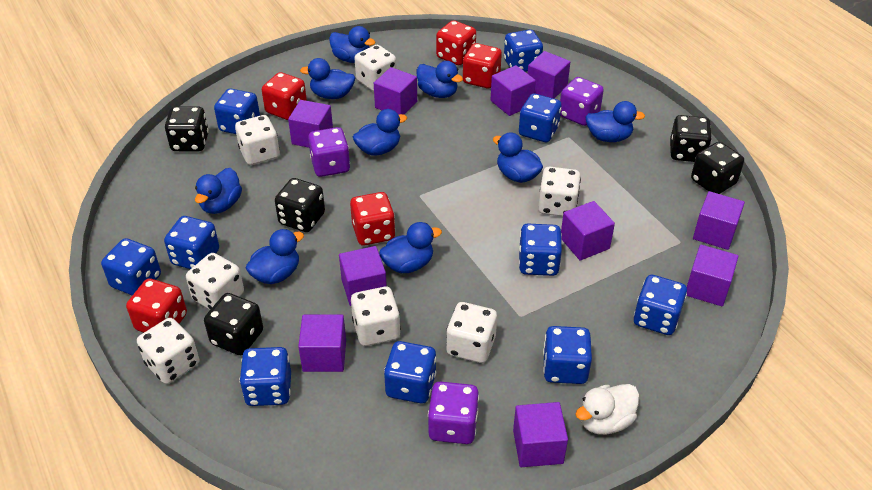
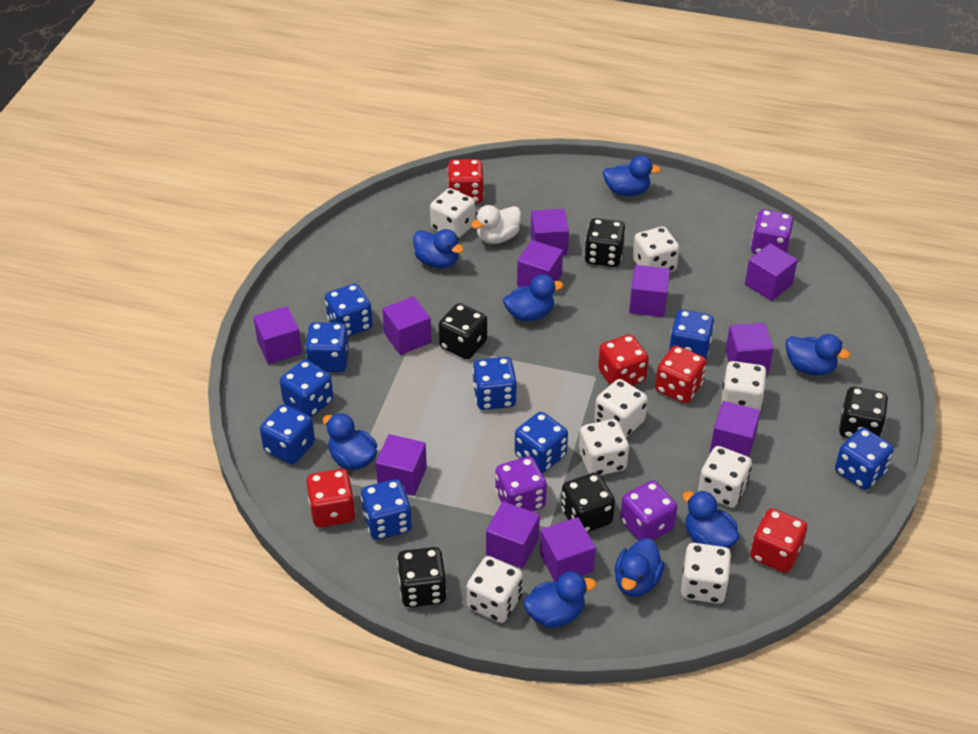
blue dice: 10 -> 9
blue duck: 9 -> 8
purple cube: 10 -> 11
white dice: 7 -> 8

